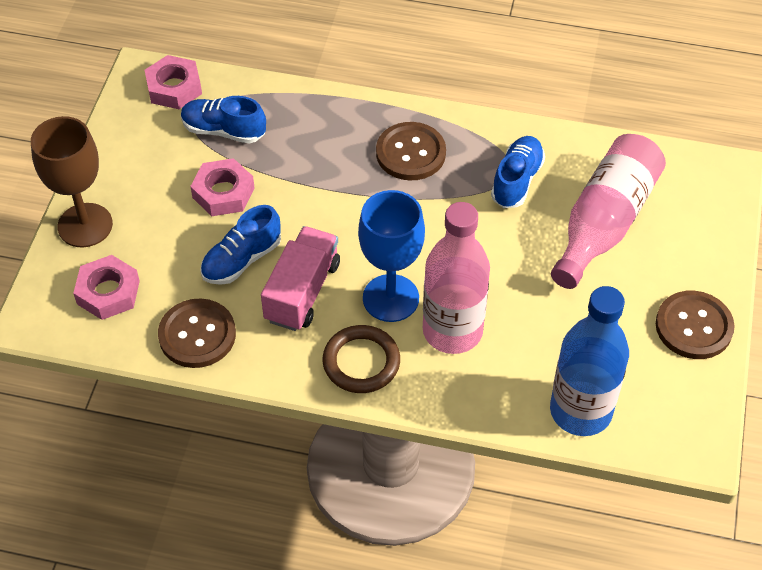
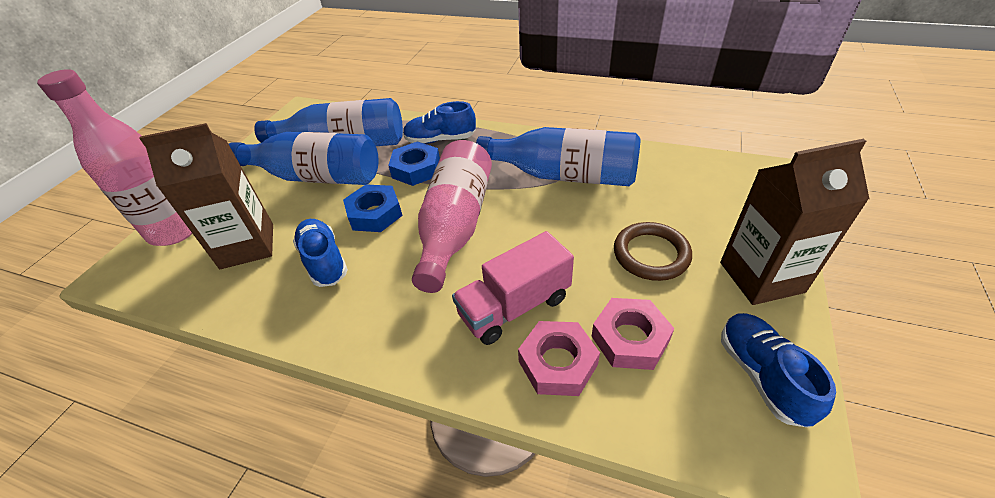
blue bottle: 1 -> 3
blue goblet: 1 -> 0
blue nut: 0 -> 2
brown button: 3 -> 0
brown carton: 0 -> 2
brown goblet: 1 -> 0
pink nut: 3 -> 2

